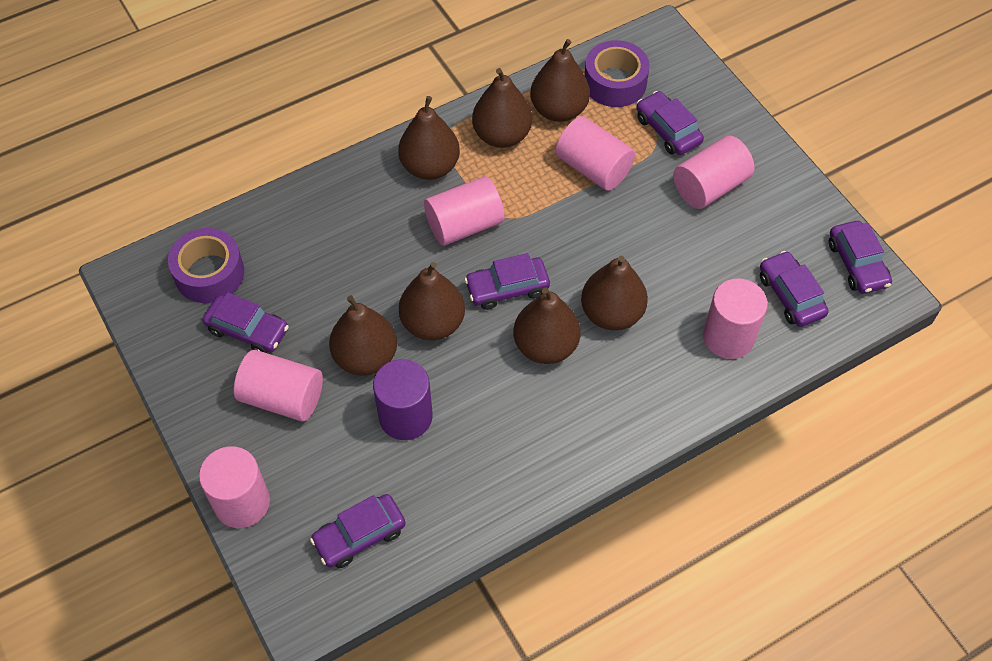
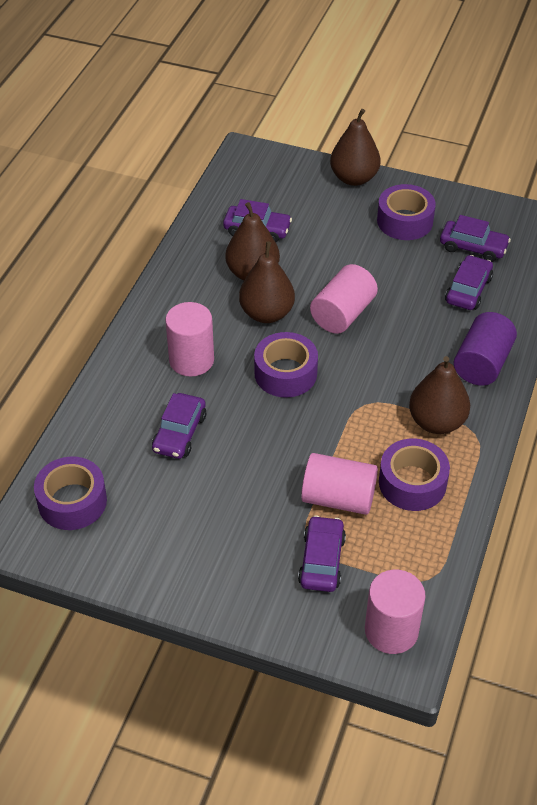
brown pear: 7 -> 4
pink cylinder: 6 -> 4
purple car: 6 -> 5
purple tape: 2 -> 4

